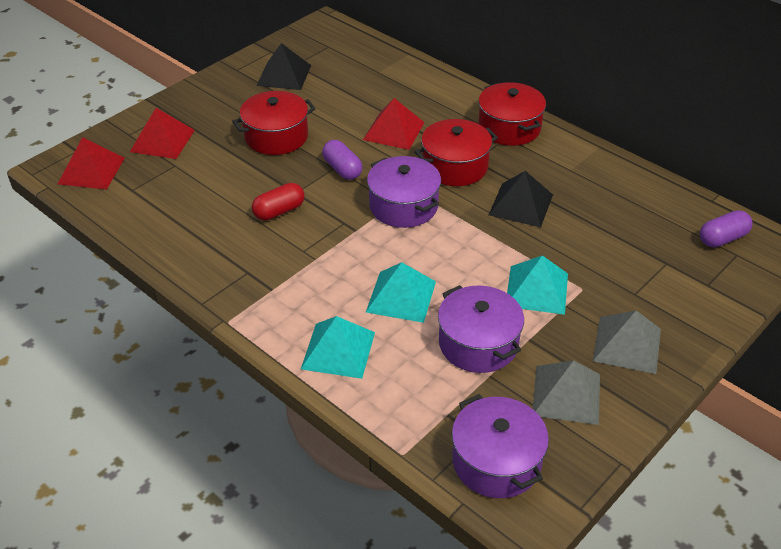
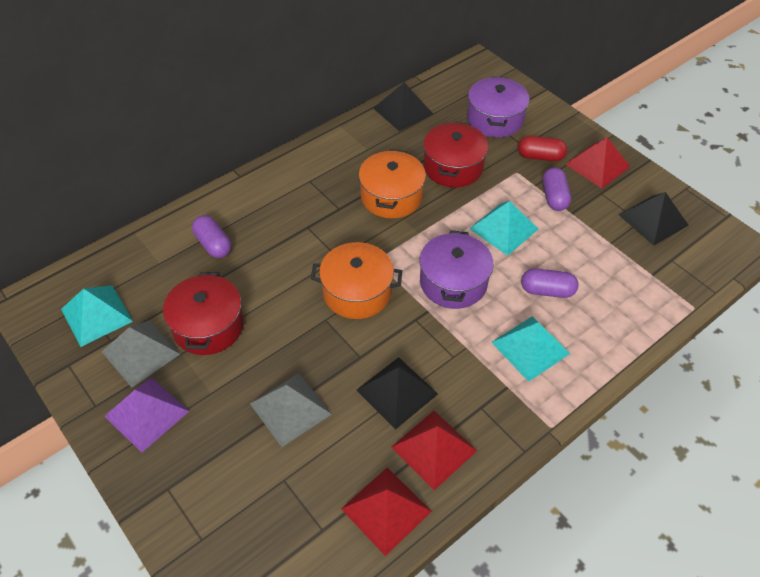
black pyramid: 2 -> 3
orange pot: 0 -> 2
purple capsule: 2 -> 3
purple pot: 3 -> 2
purple pyramid: 0 -> 1
red pot: 3 -> 2

